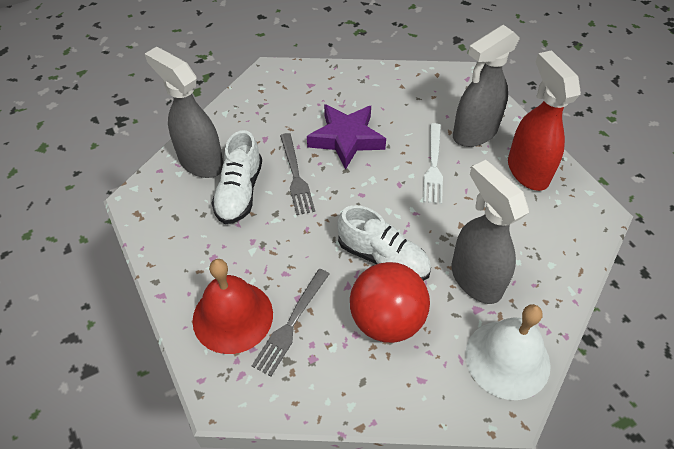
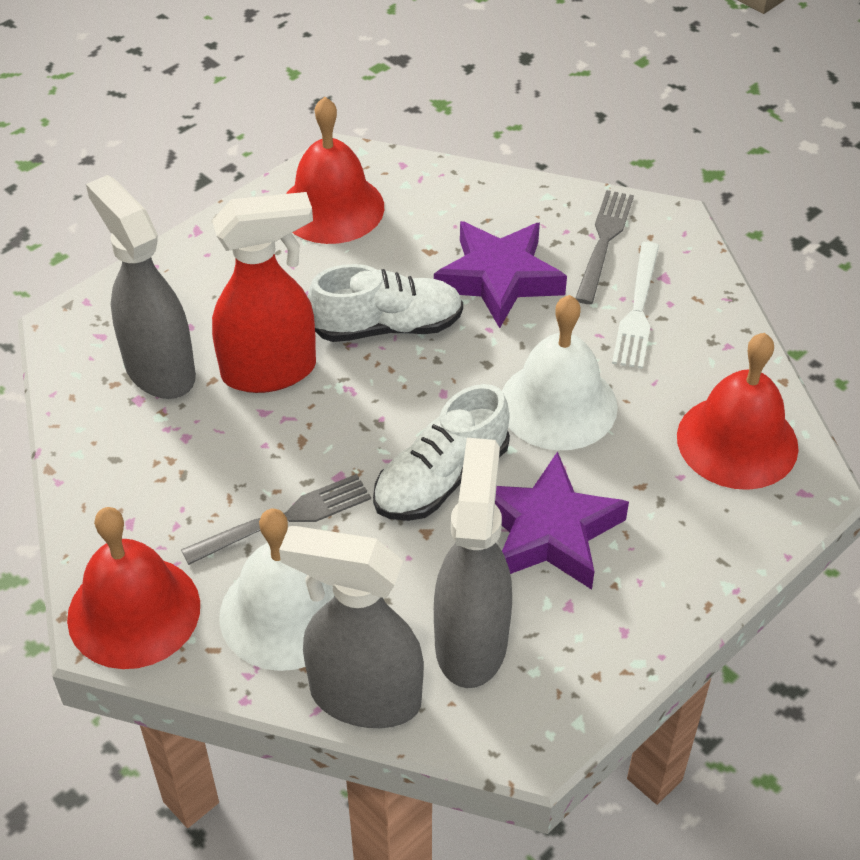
purple star: 1 -> 2
red ball: 1 -> 0
red bell: 1 -> 3
white bell: 1 -> 2

